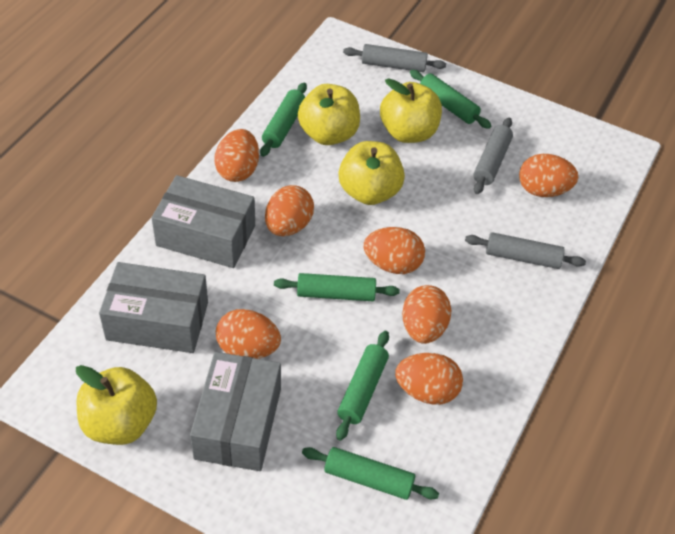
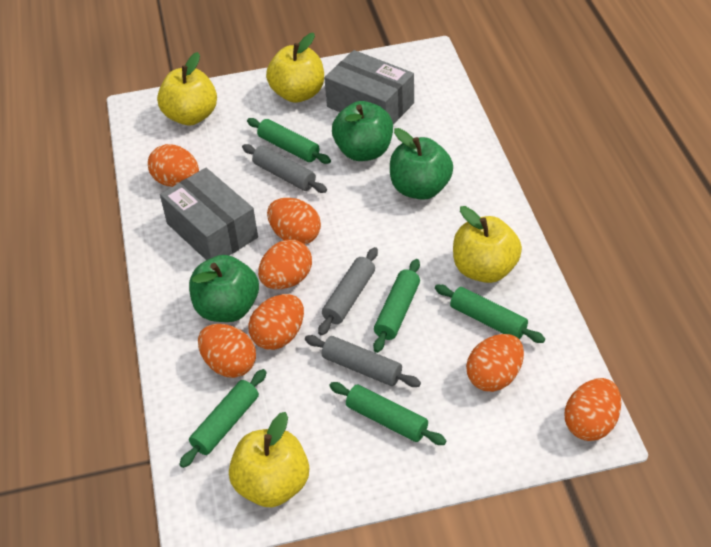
green apple: 0 -> 3
grey box: 3 -> 2

